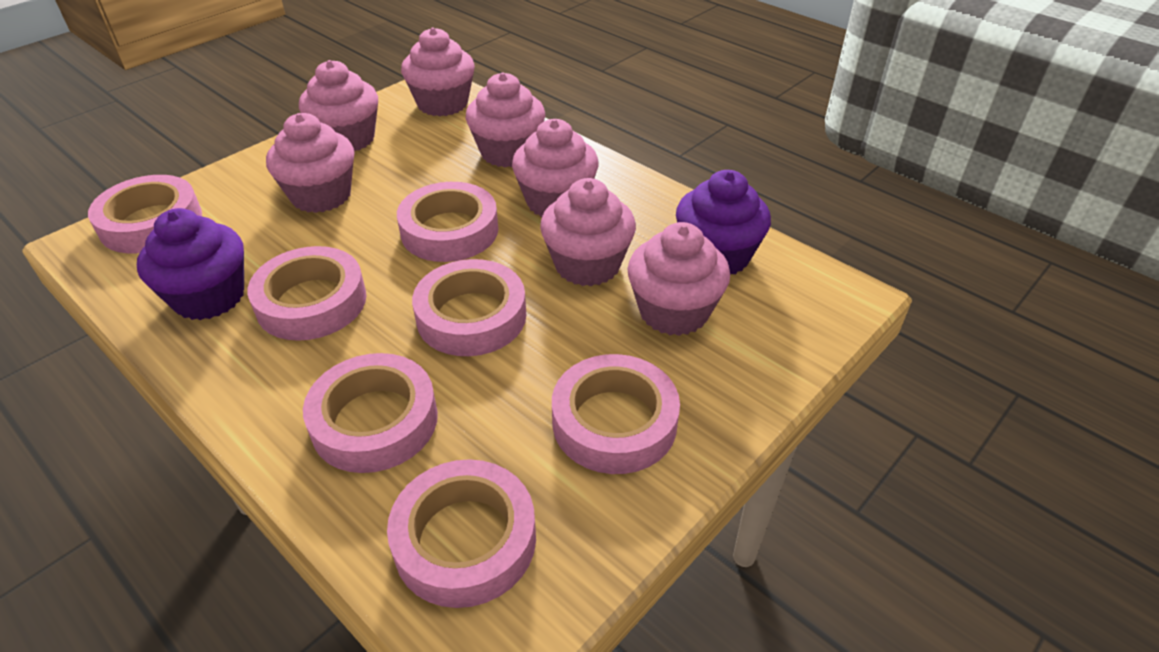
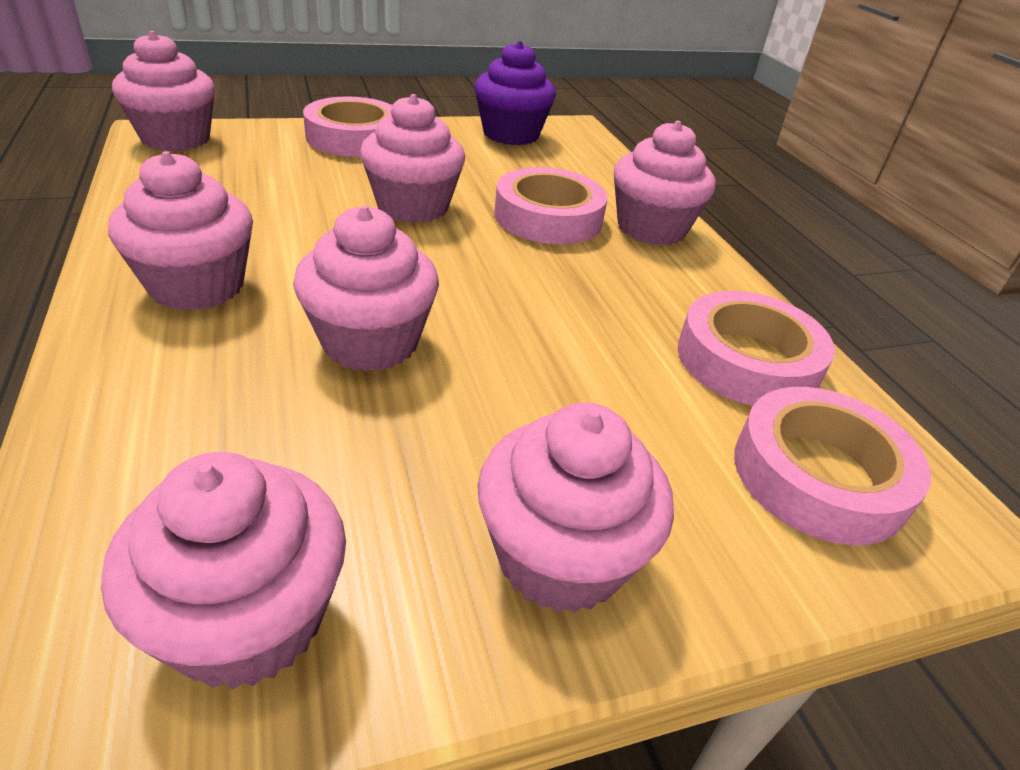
pink tape: 7 -> 4
purple cupcake: 2 -> 1

